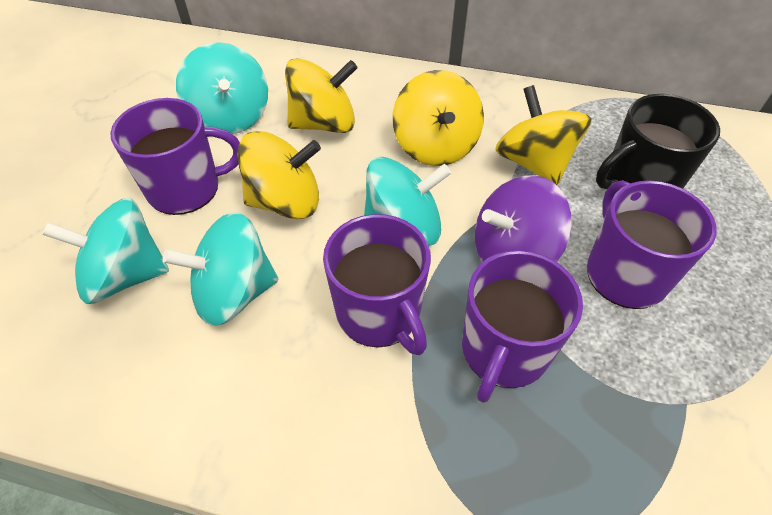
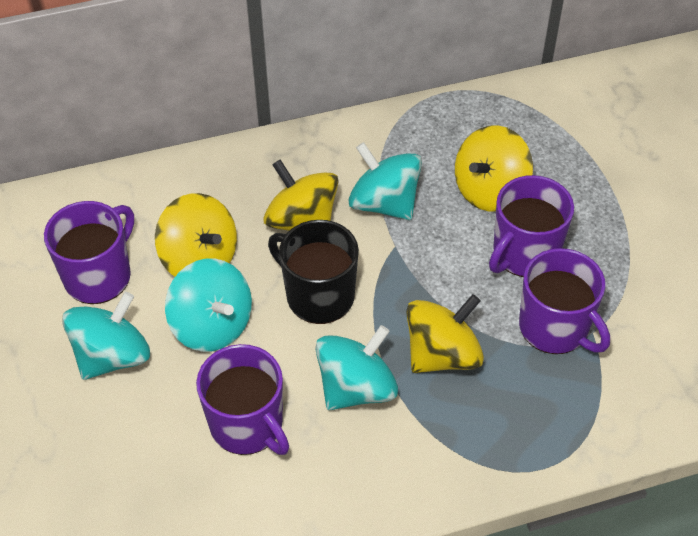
purple spinning top: 1 -> 0

